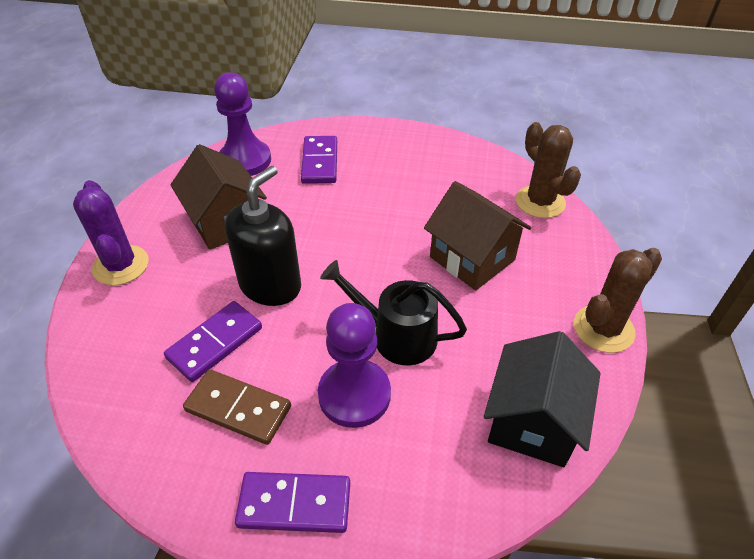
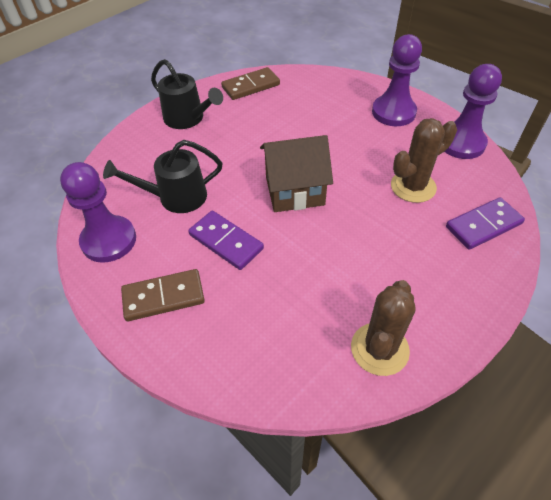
black house: 1 -> 0
black soap dispenser: 1 -> 0
black watering can: 1 -> 2
brown domino: 1 -> 2
brown house: 2 -> 1
purple cactus: 1 -> 0
purple domino: 3 -> 2
purple pawn: 2 -> 3

